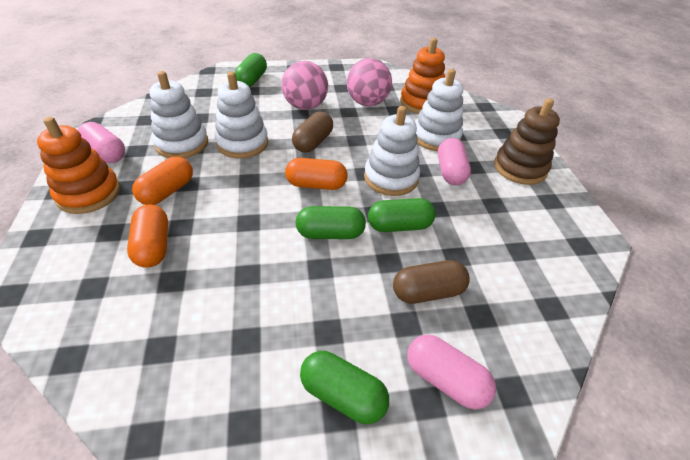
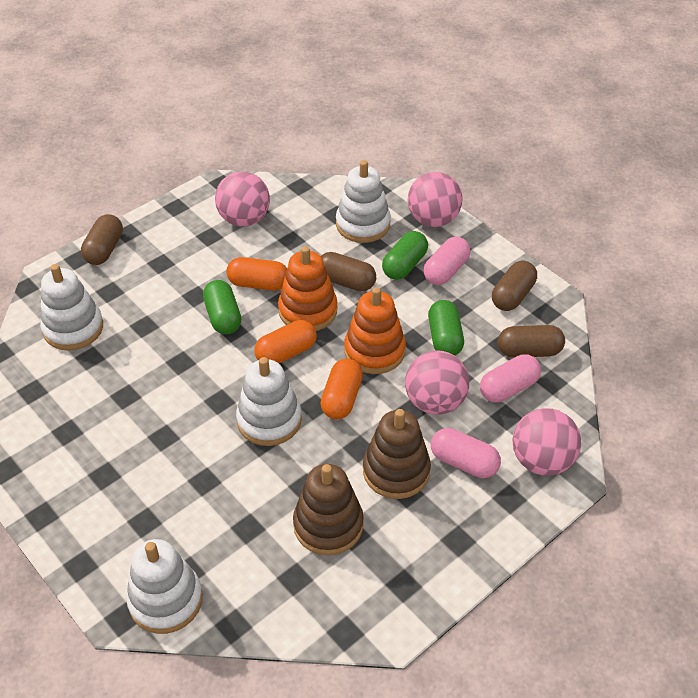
brown capsule: 2 -> 4
brown stacking toy: 1 -> 2
green capsule: 4 -> 3
pink ball: 2 -> 4

